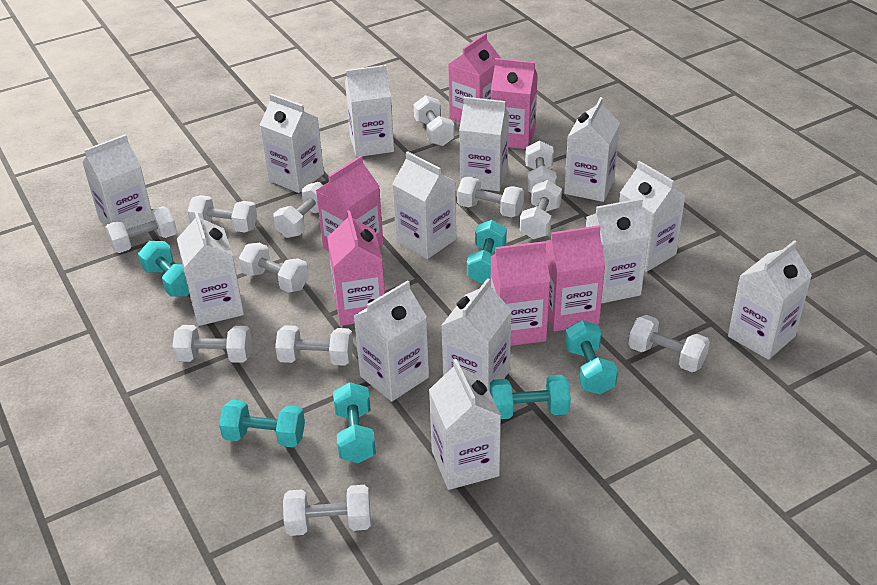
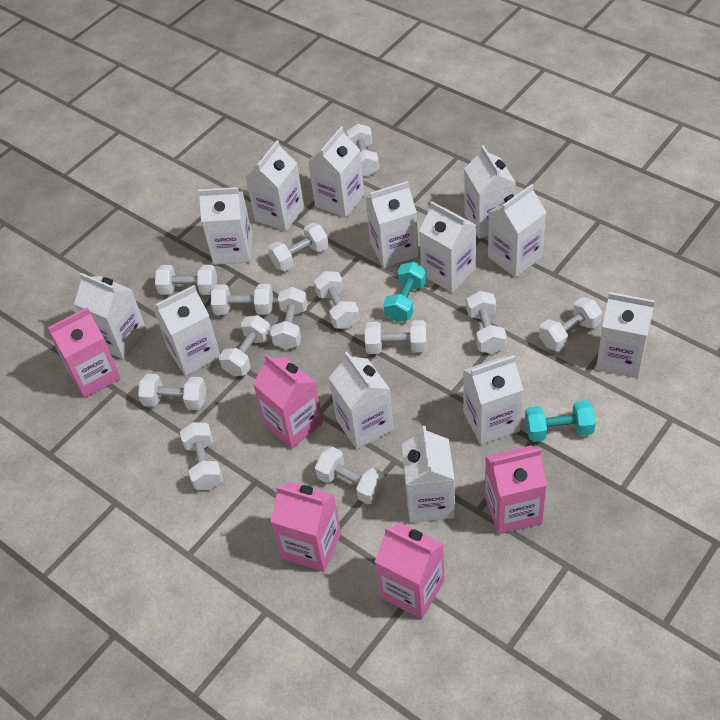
pink carton: 6 -> 5
turquoise dumbbell: 6 -> 2
white dumbbell: 12 -> 13

